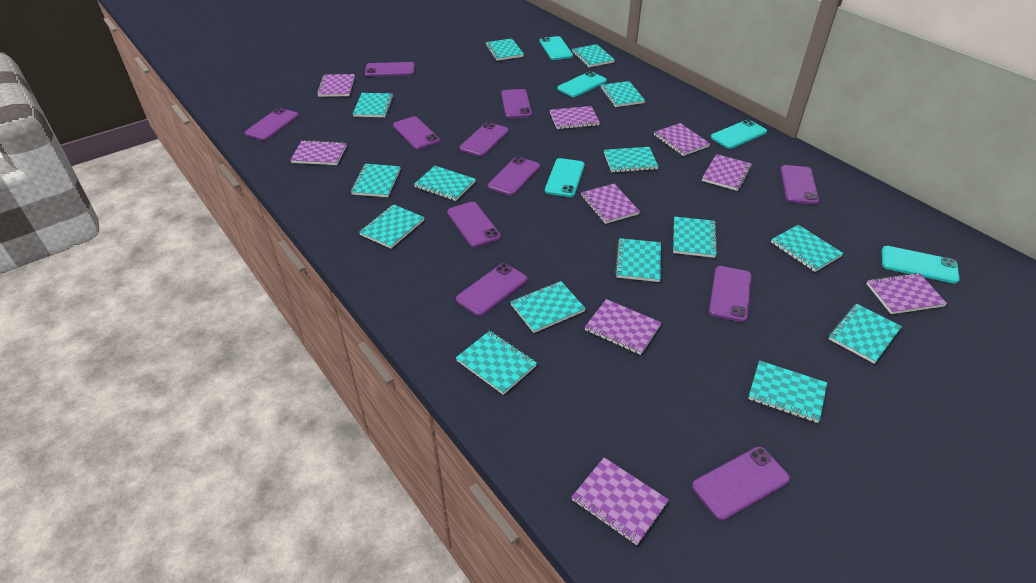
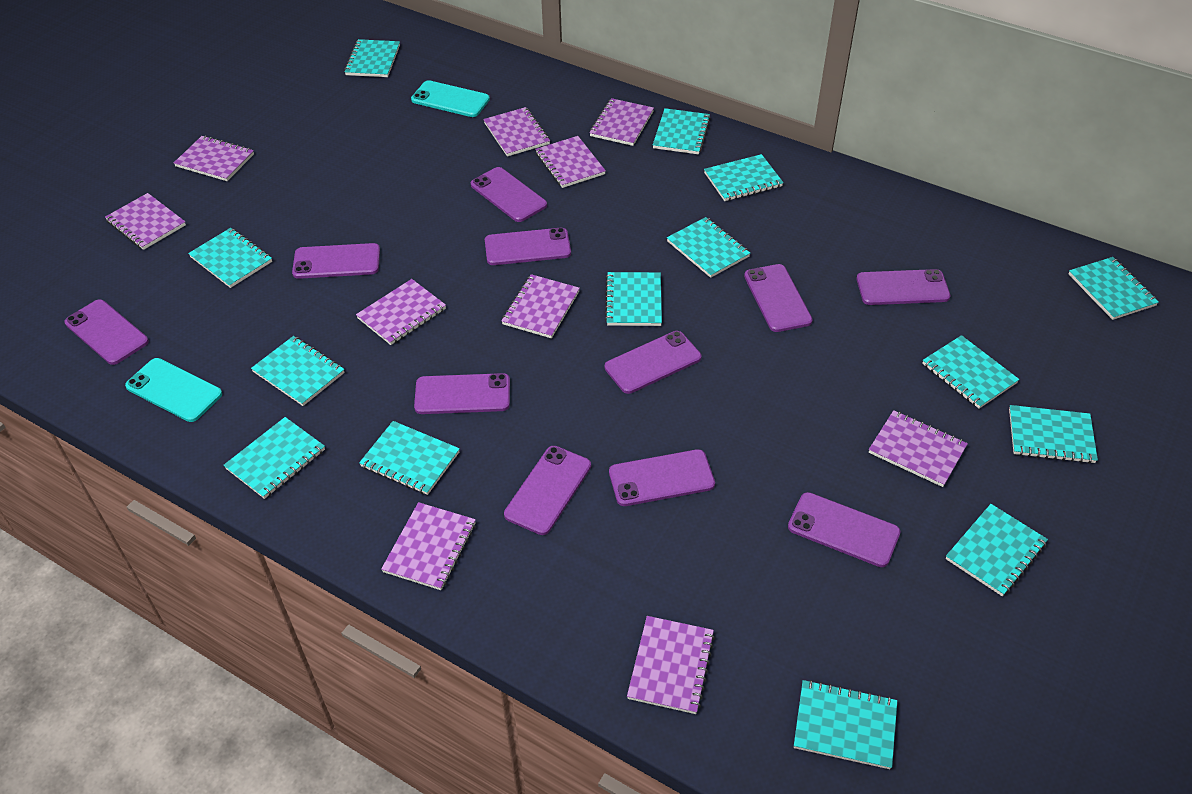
purple notebook: 9 -> 10
turquoise notebook: 15 -> 14
turquoise phone: 5 -> 2

